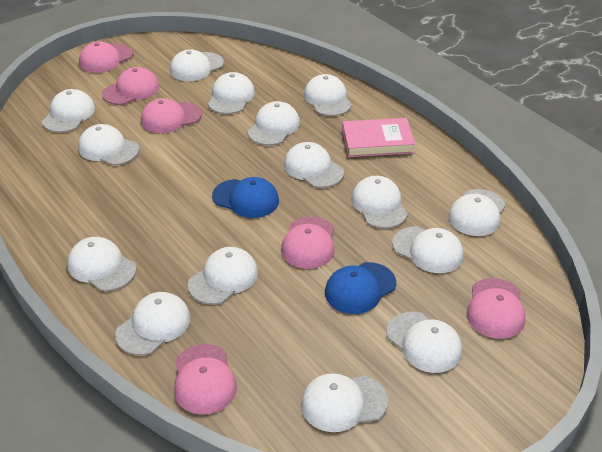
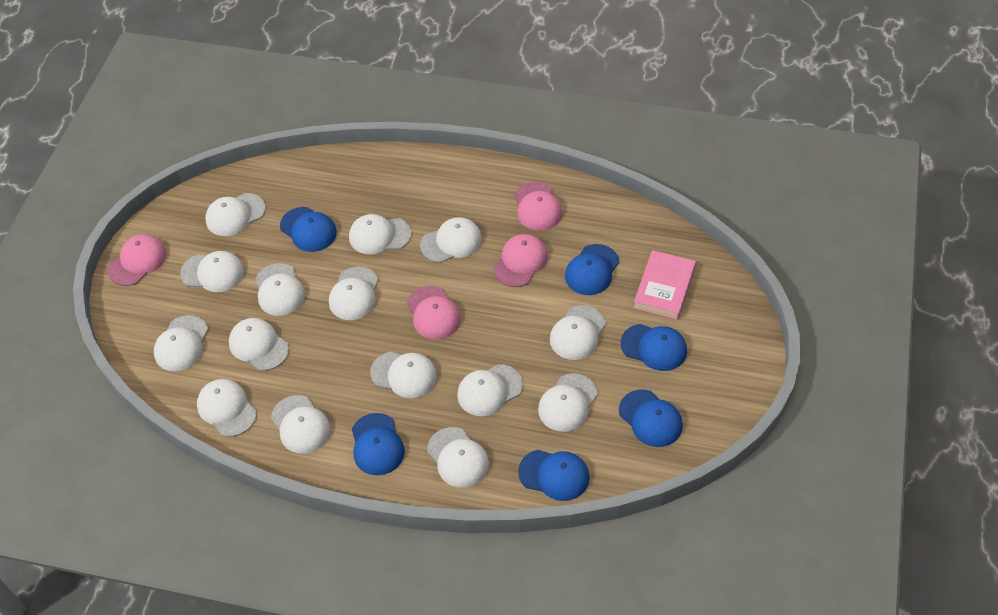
blue cap: 2 -> 6
pink cap: 6 -> 4

